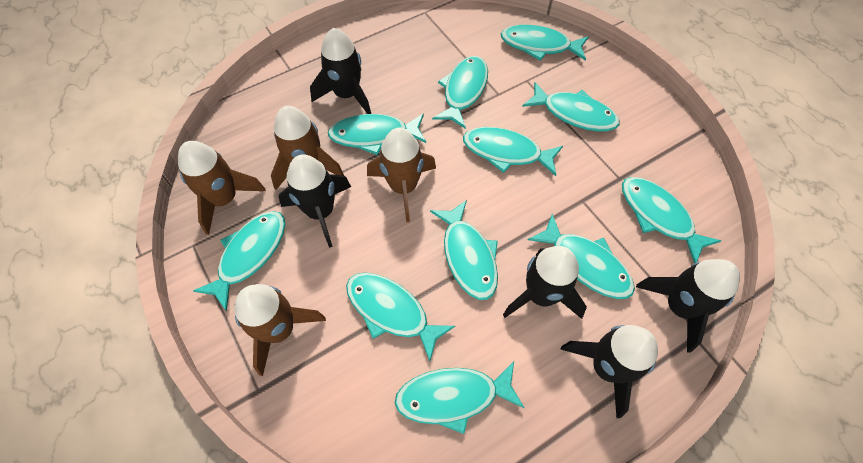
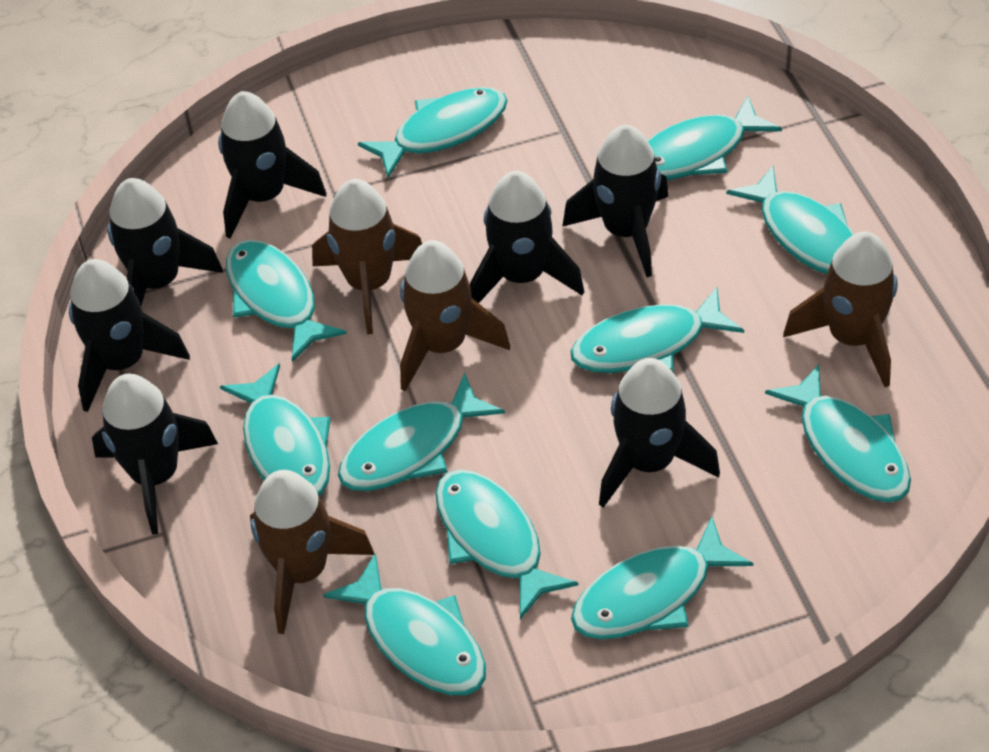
black rocket: 5 -> 7

